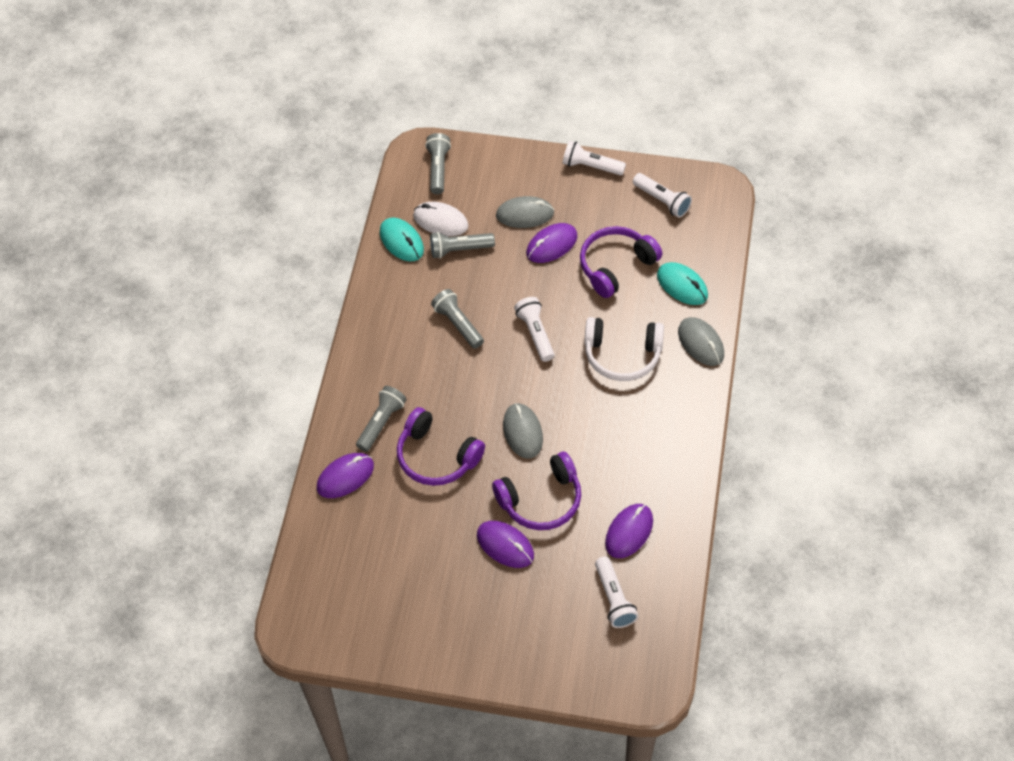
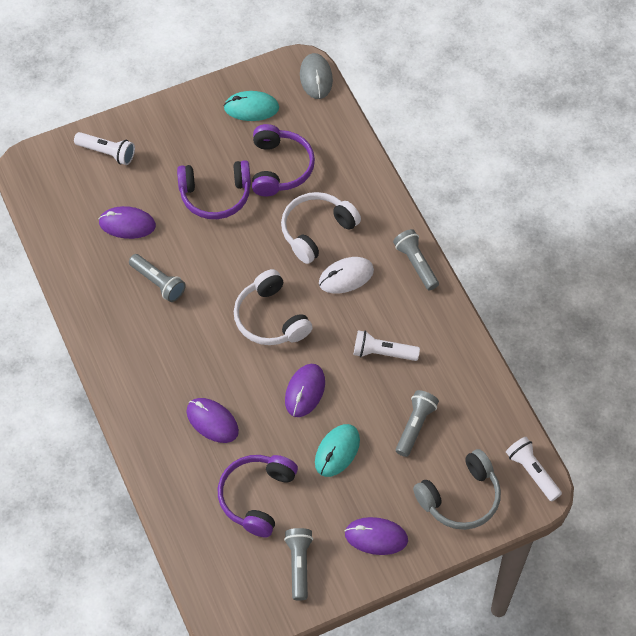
grey headphones: 0 -> 1
grey mouse: 3 -> 1
white flashlight: 4 -> 3
white headphones: 1 -> 2

